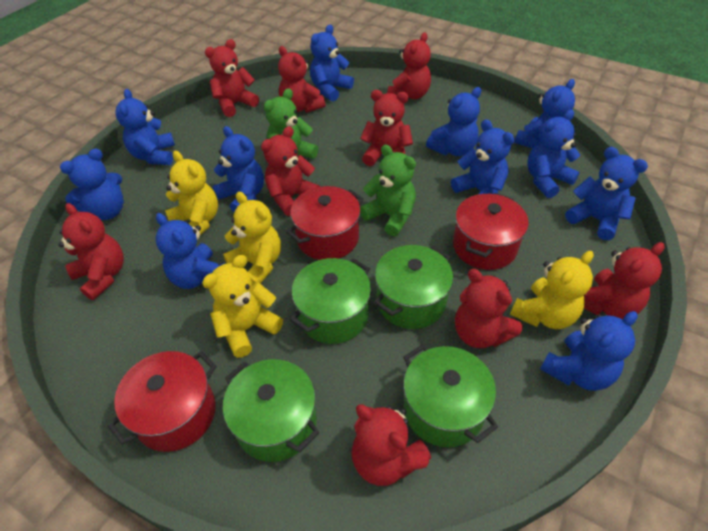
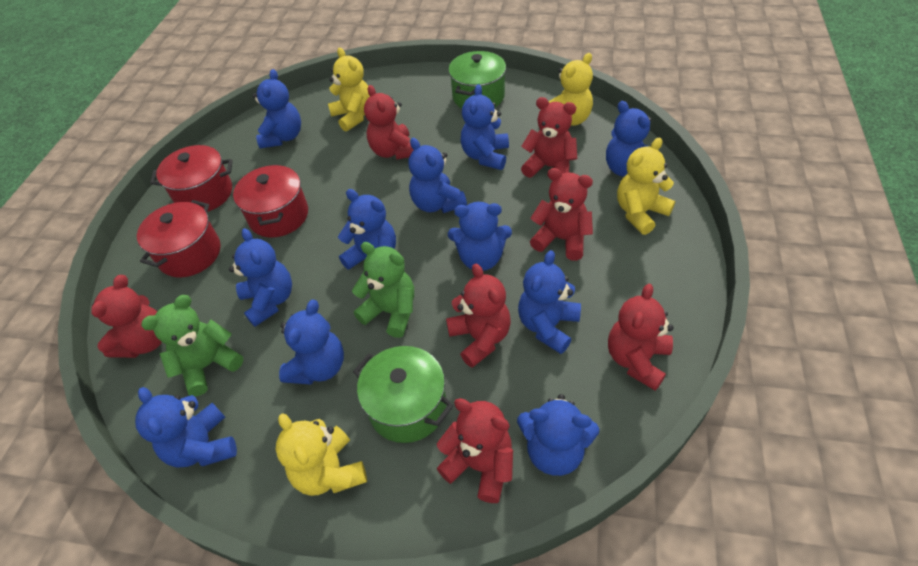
green pot: 4 -> 2
red teddy bear: 9 -> 7

